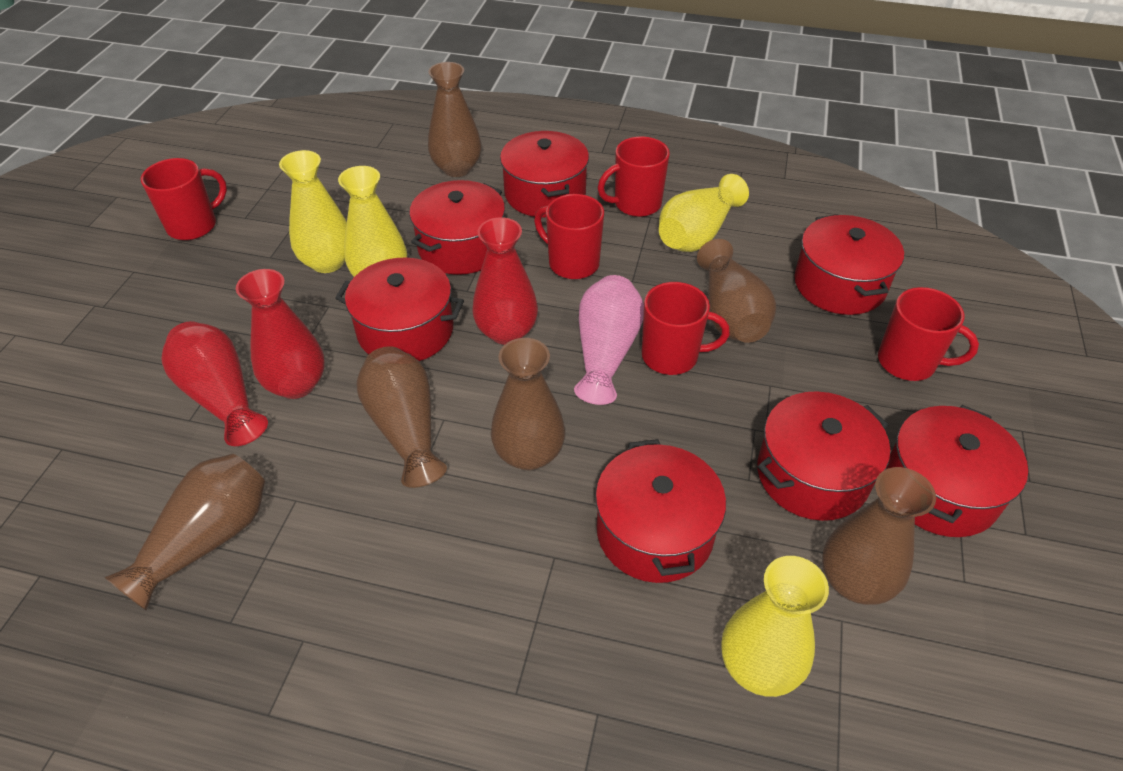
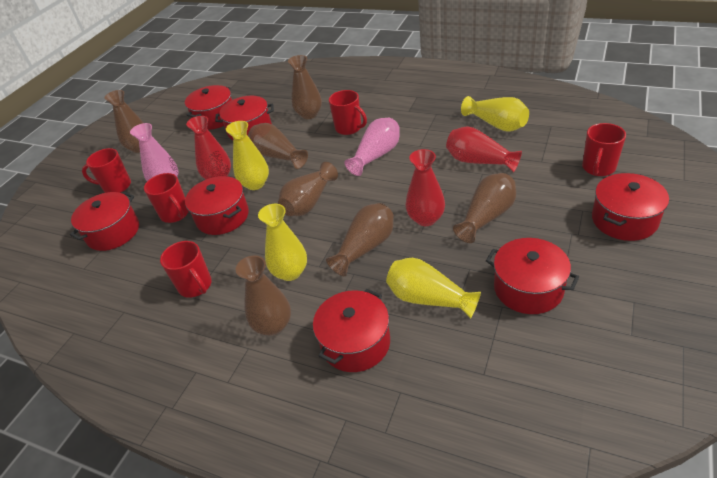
brown vase: 6 -> 7
pink vase: 1 -> 2

